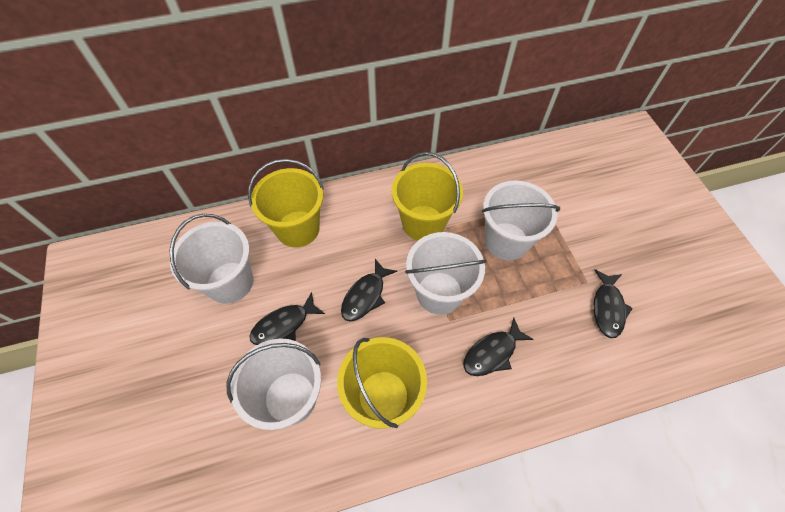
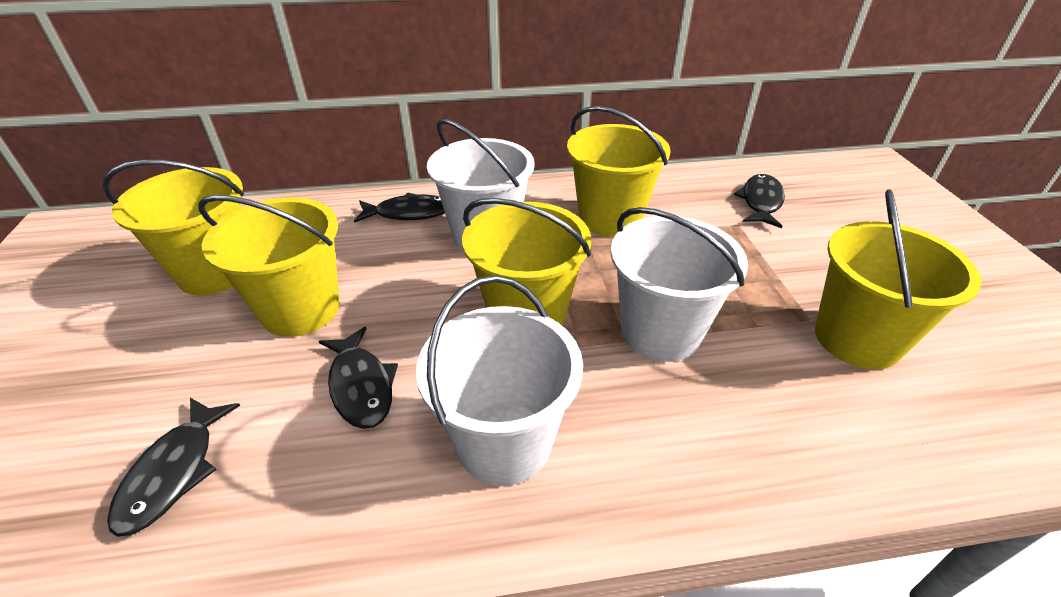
white bucket: 4 -> 3
yellow bucket: 3 -> 5

